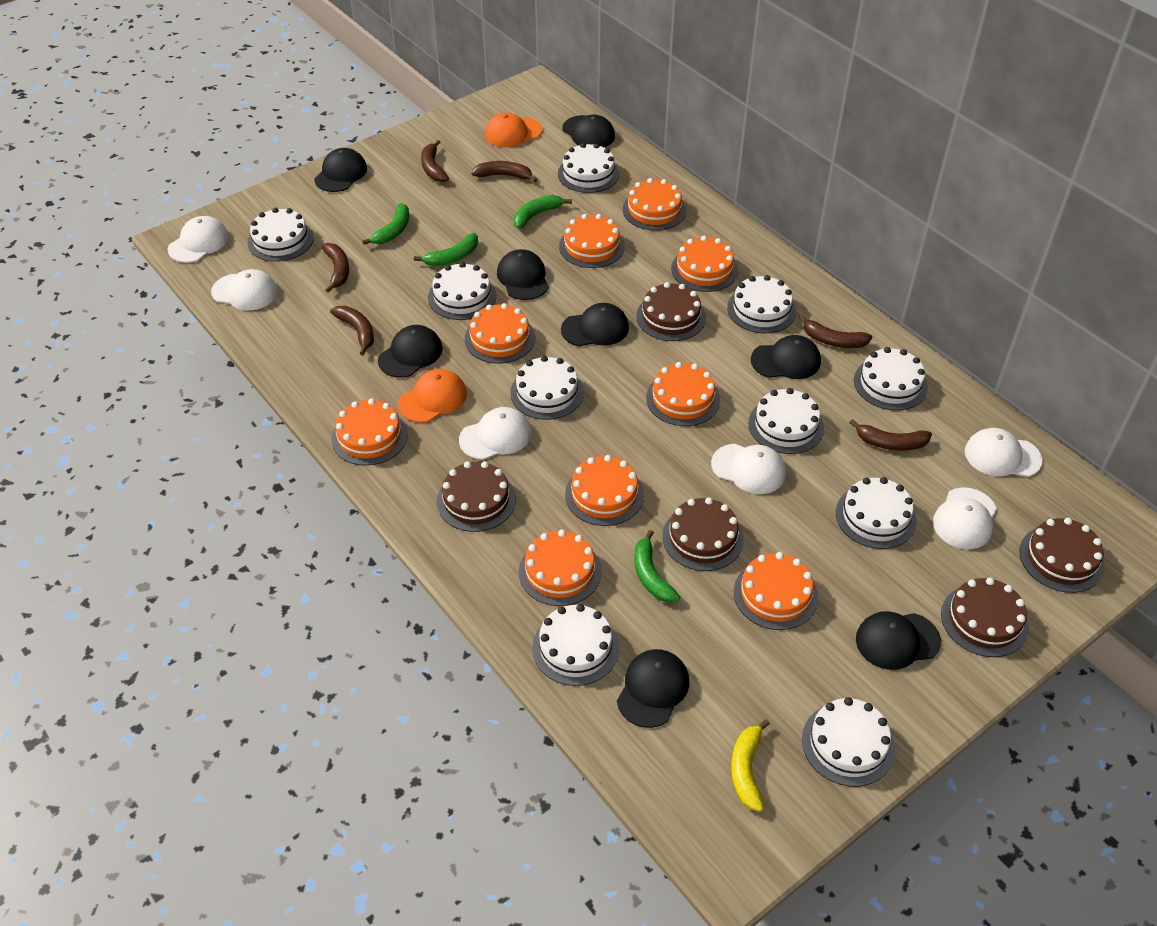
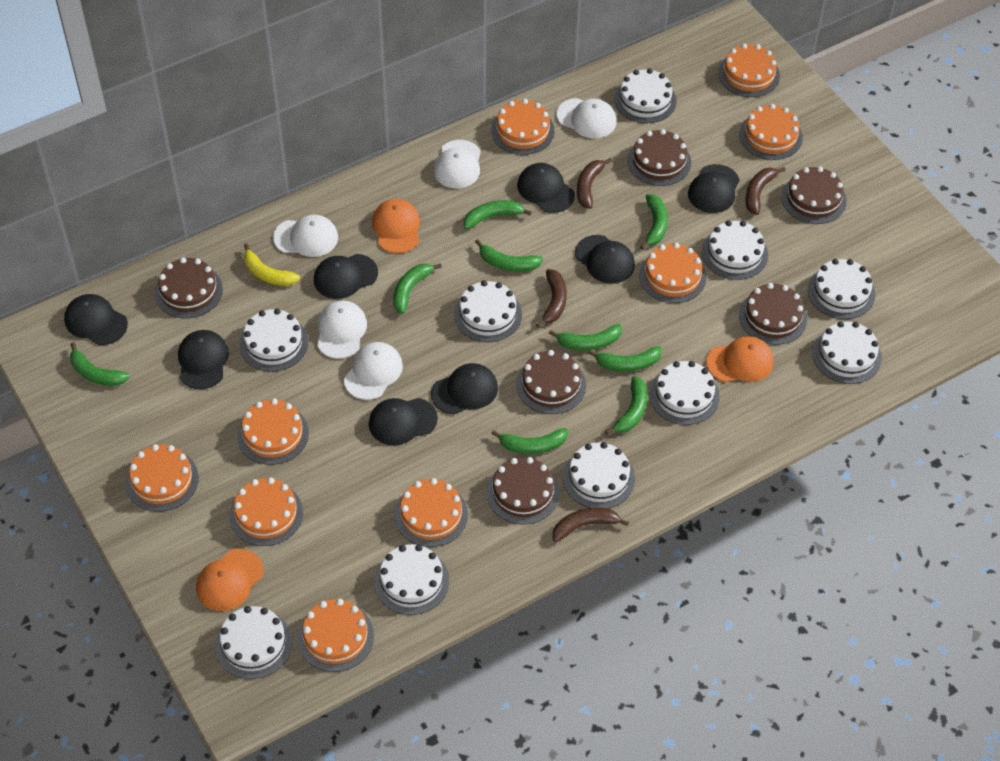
brown banana: 6 -> 4
brown cake: 5 -> 6
green banana: 4 -> 9
orange cap: 2 -> 3
white cap: 6 -> 5

